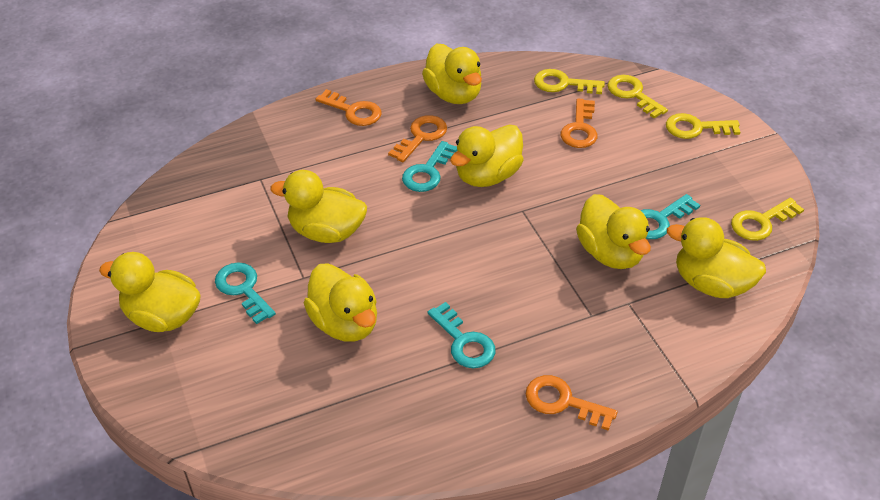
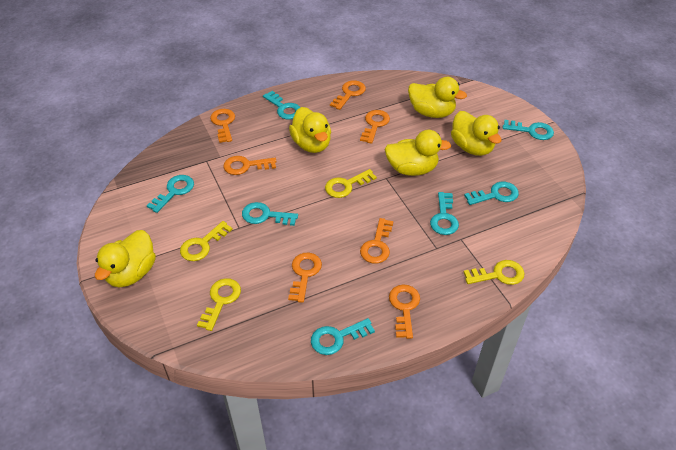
orange key: 4 -> 7
turquoise key: 4 -> 7
yellow duck: 7 -> 5

